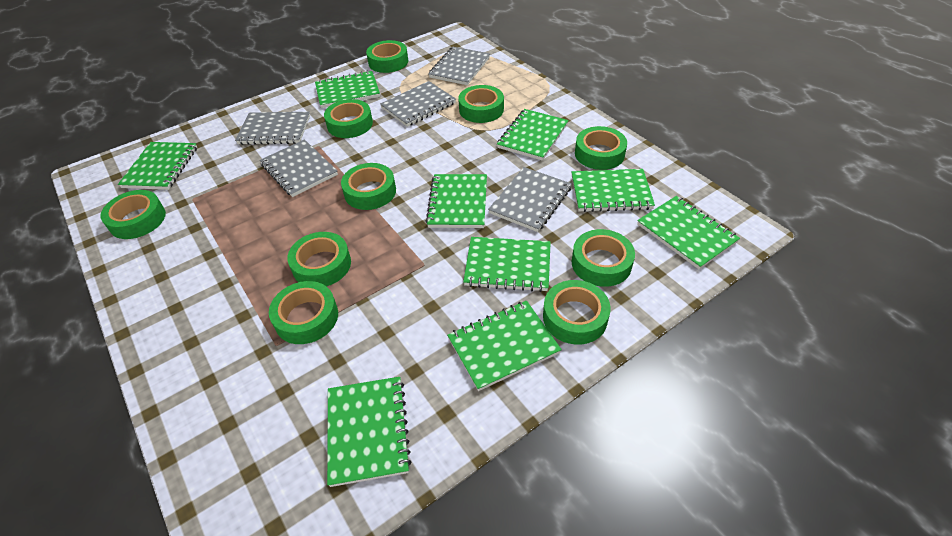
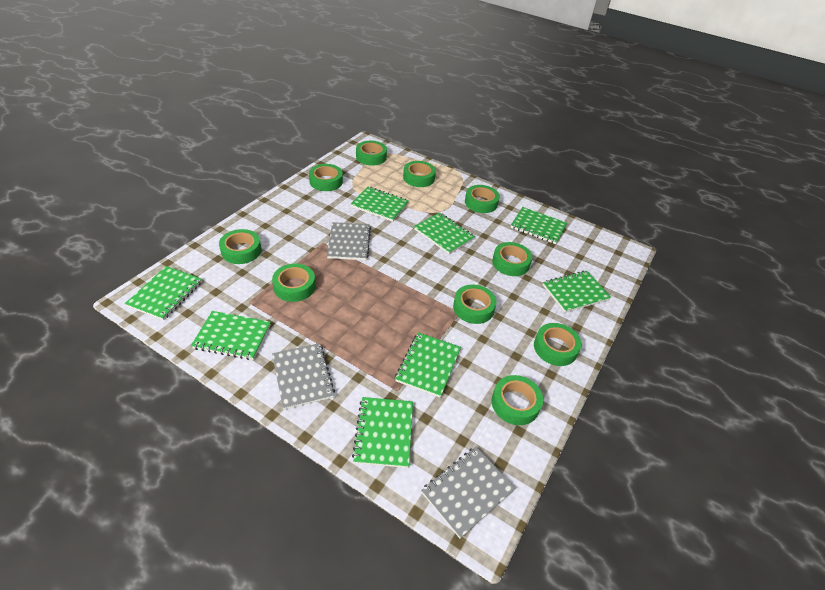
green notebook: 9 -> 8
grey notebook: 5 -> 3

